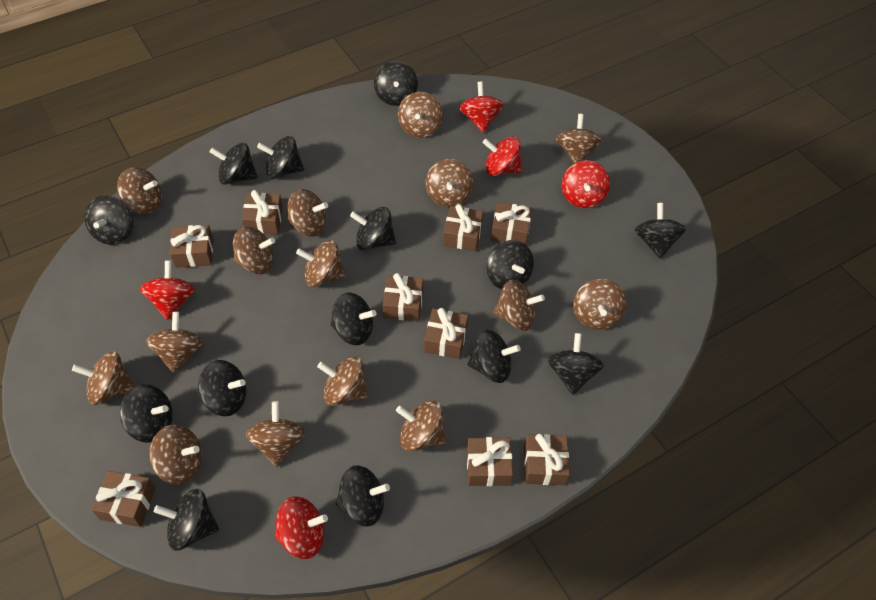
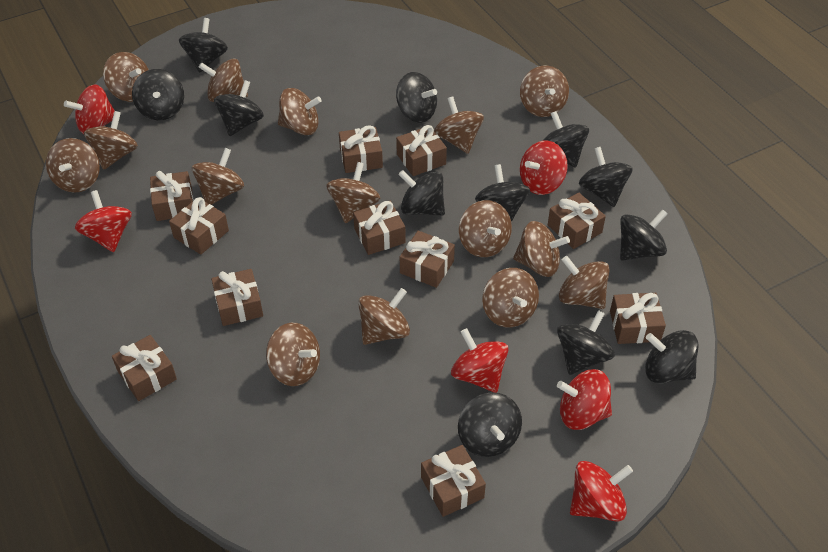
black spinning top: 14 -> 12
brown gift: 9 -> 11
red spinning top: 5 -> 6

